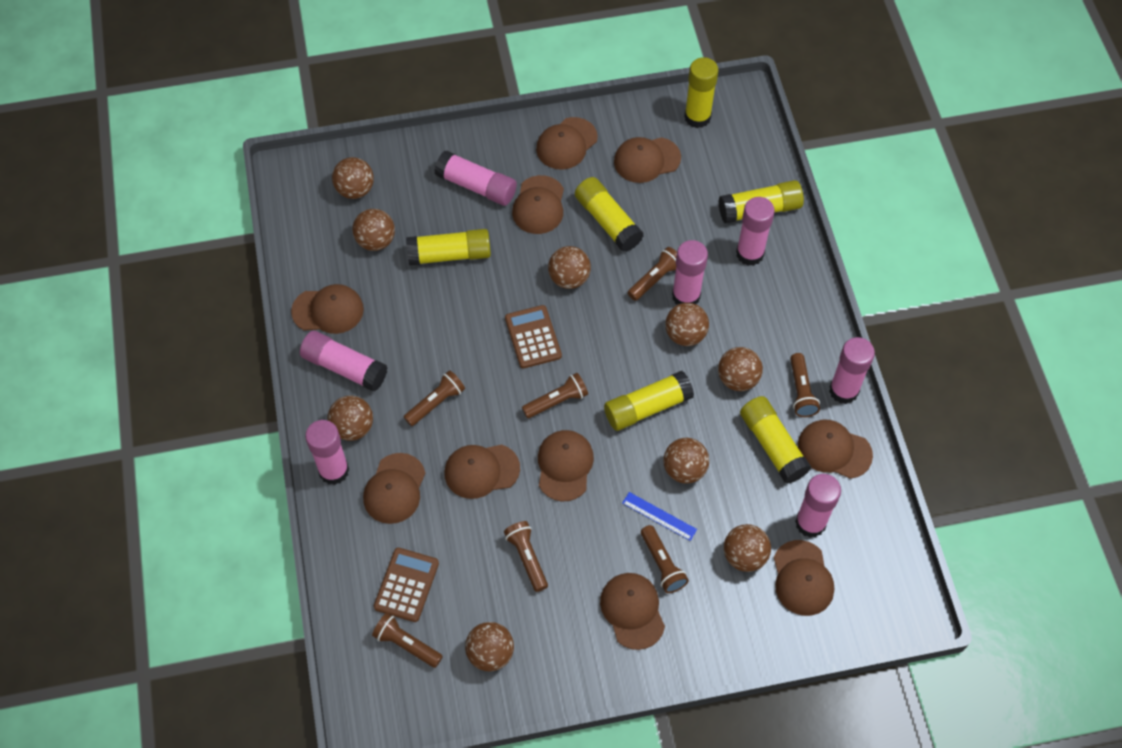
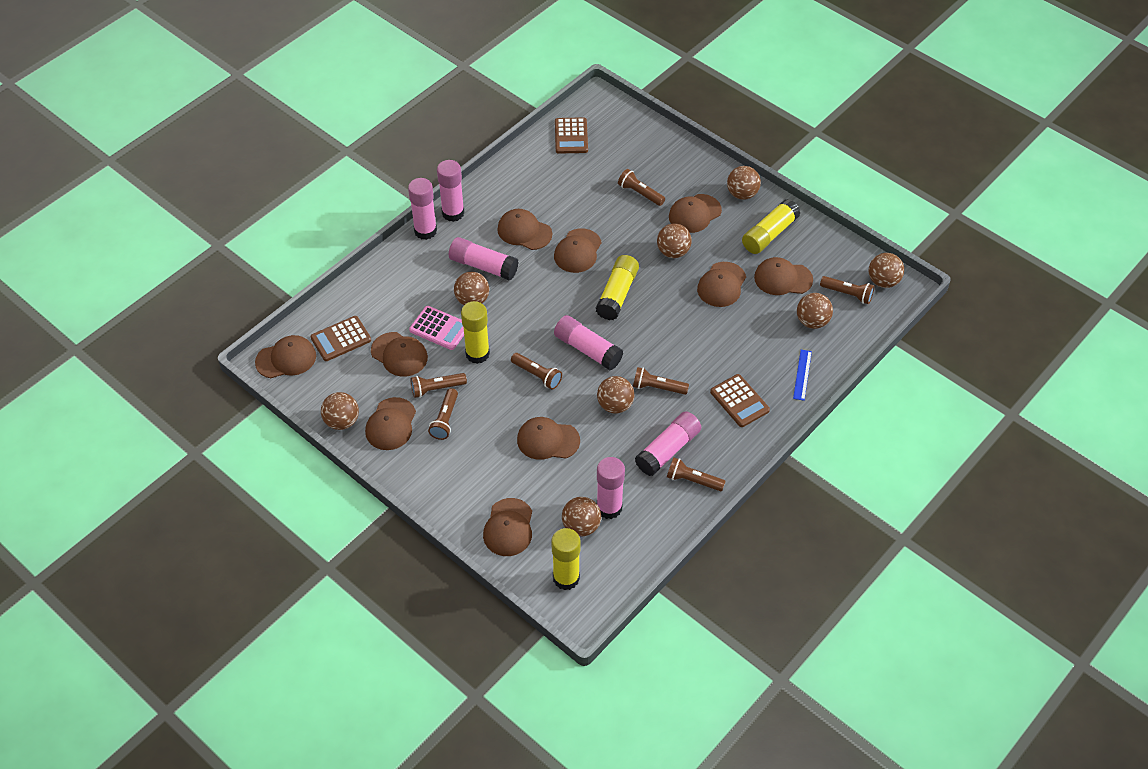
brown ball: 9 -> 8
brown calculator: 2 -> 3
pink calculator: 0 -> 1
pink glue stick: 7 -> 6
yellow glue stick: 6 -> 4

